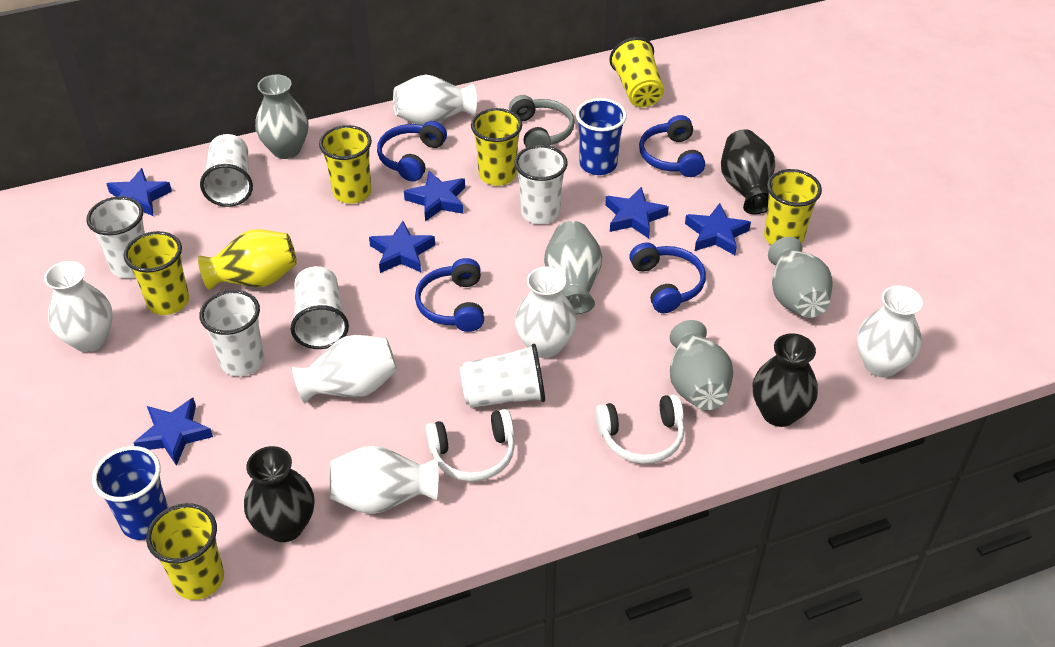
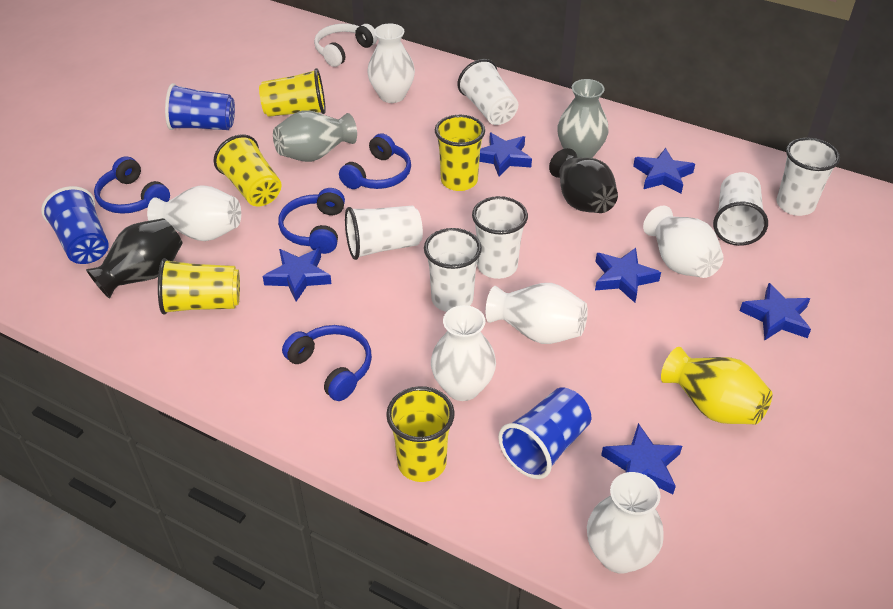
black vase: 3 -> 2
blue cup: 2 -> 3
grey headphones: 1 -> 0
grey vase: 4 -> 2
white headphones: 2 -> 1
yellow cup: 6 -> 5

